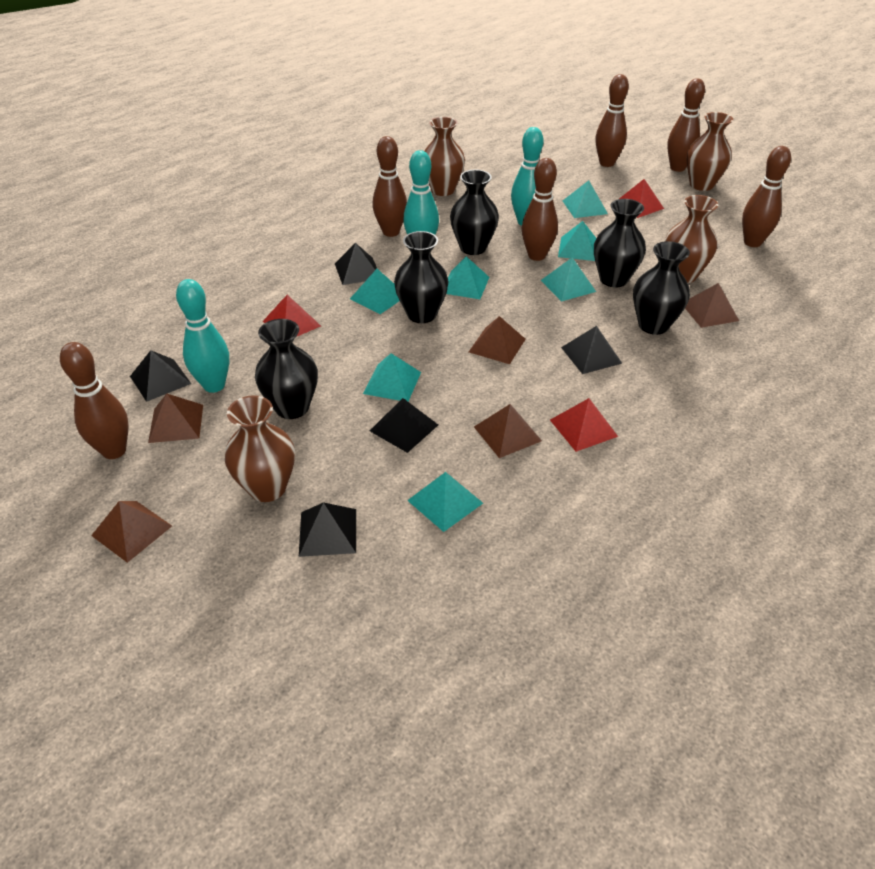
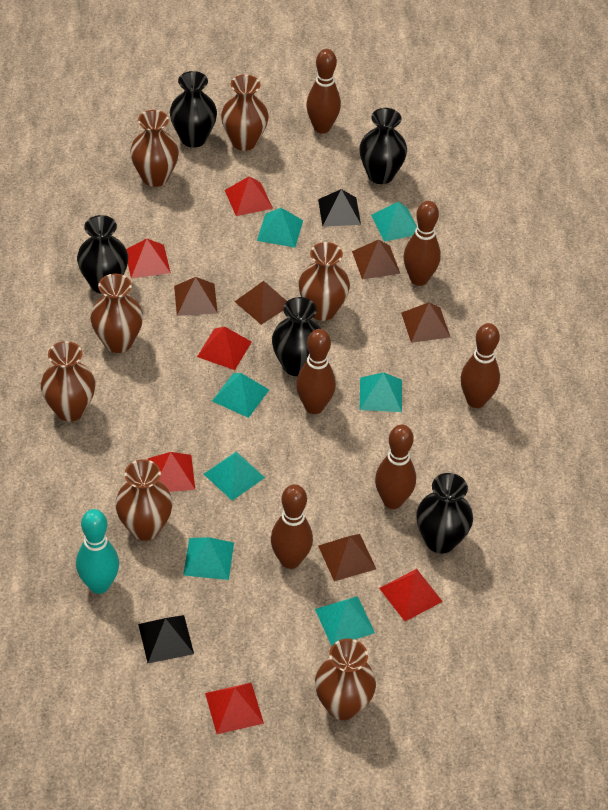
black pyramid: 5 -> 2
brown vase: 4 -> 7
red pyramid: 3 -> 6
turquoise bowling pin: 3 -> 1

